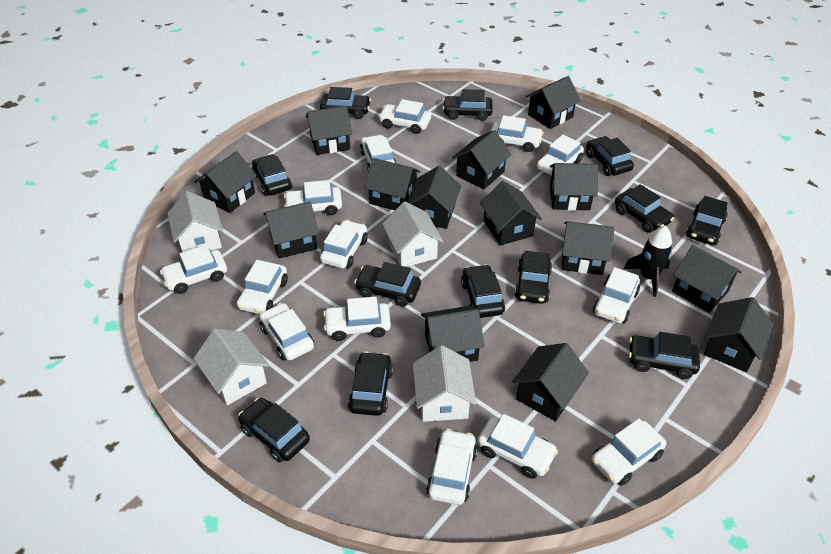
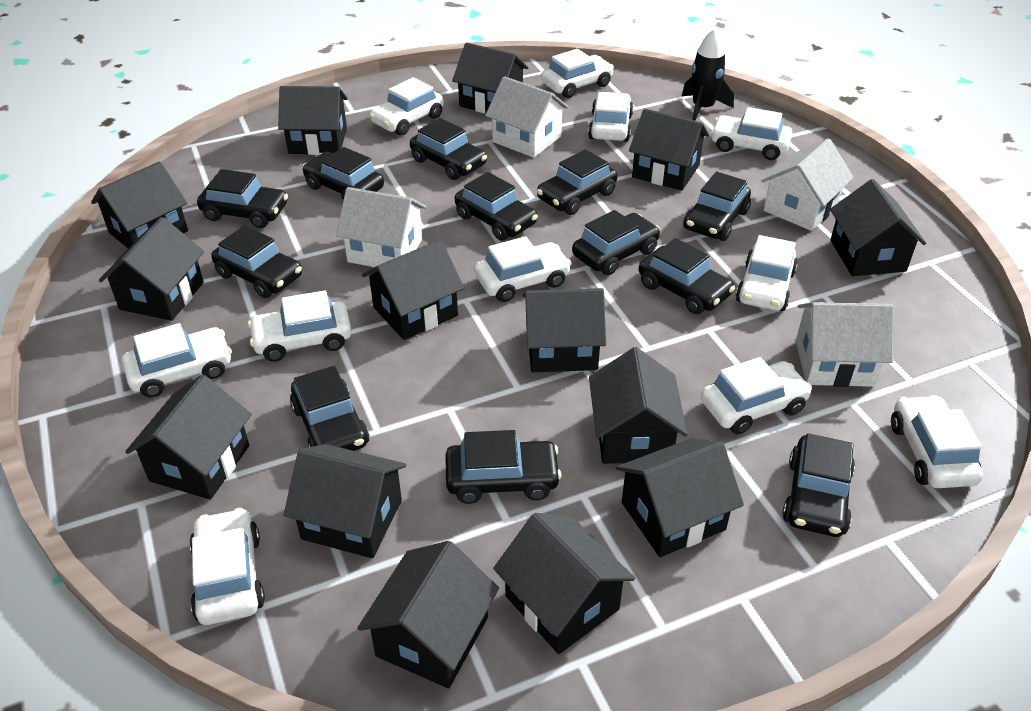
white car: 14 -> 11

